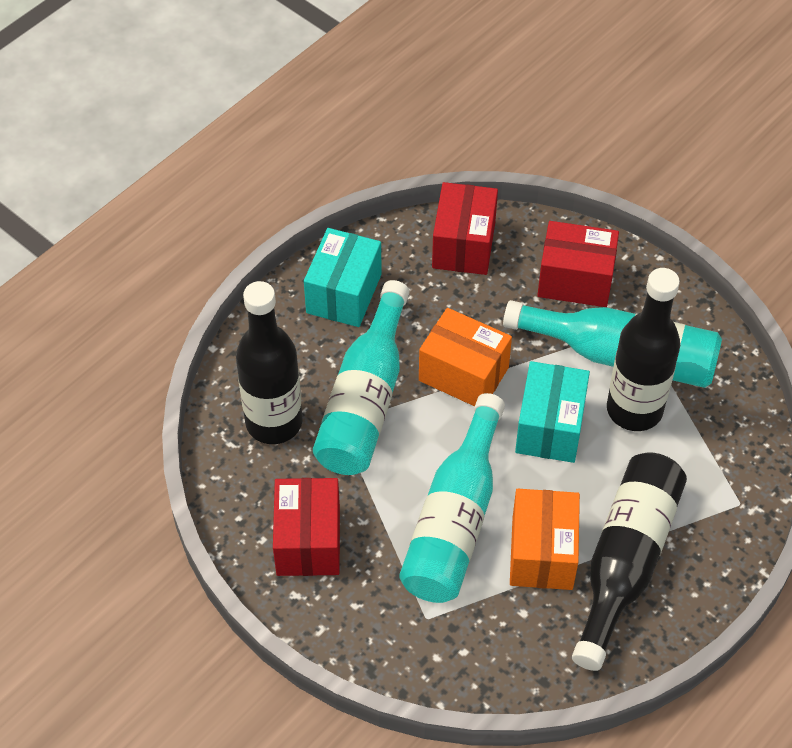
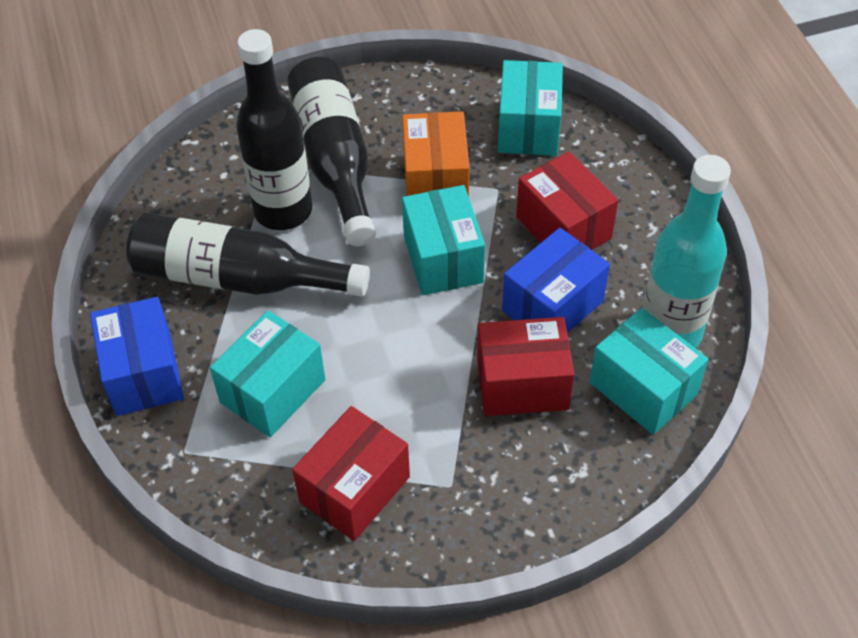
blue box: 0 -> 2
orange box: 2 -> 1
turquoise bottle: 3 -> 1
turquoise box: 2 -> 4

